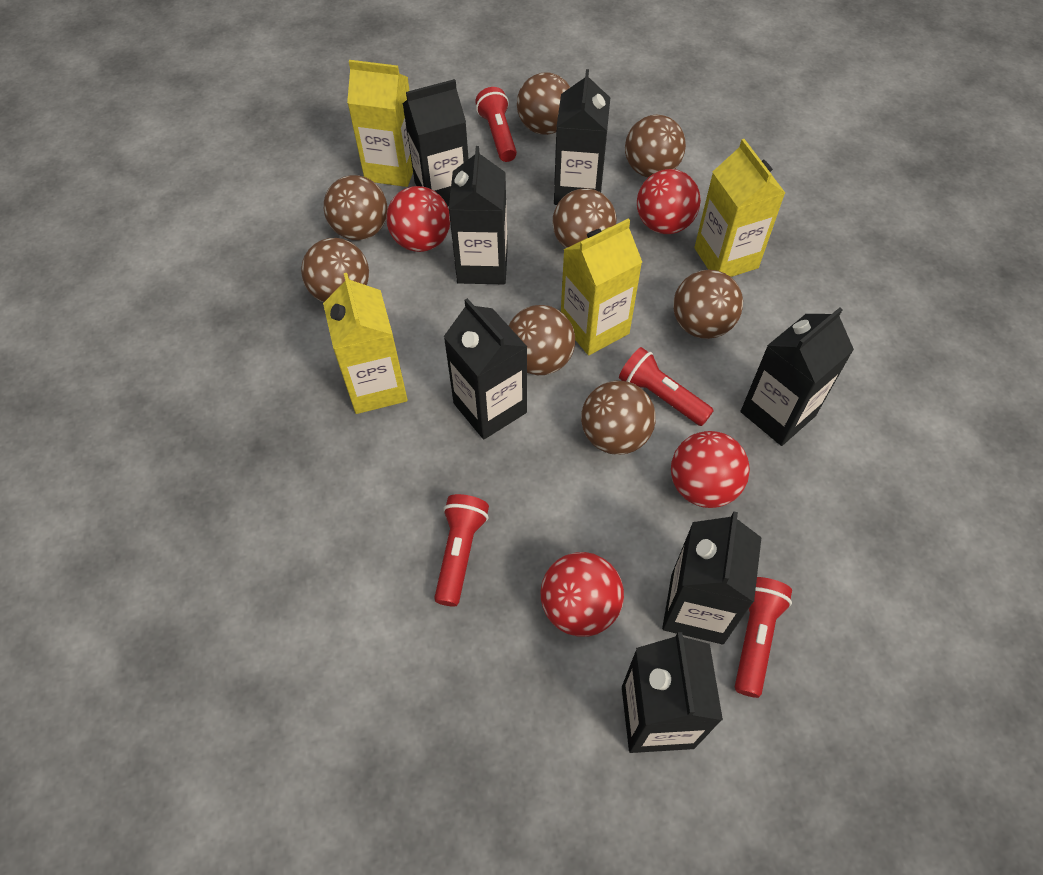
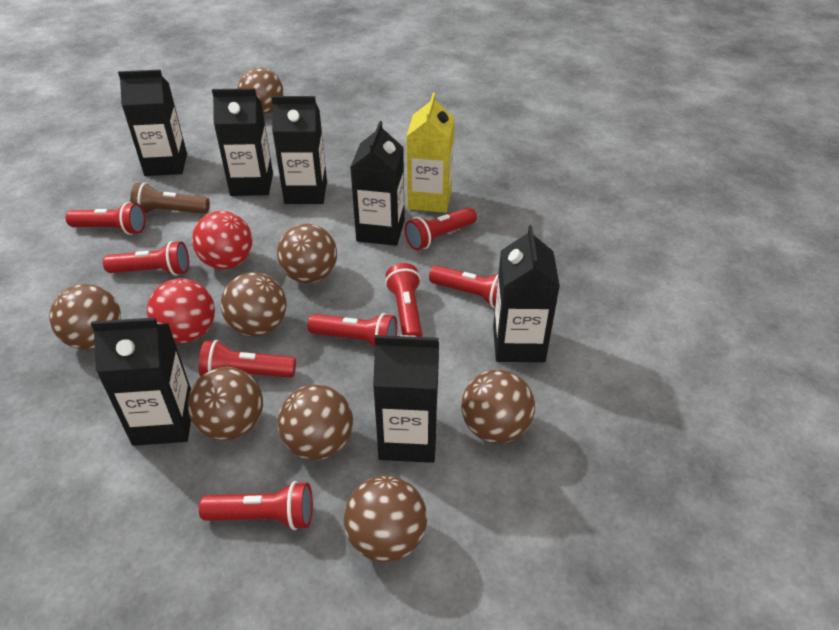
brown flashlight: 0 -> 1
red ball: 4 -> 2
red flashlight: 4 -> 8
yellow carton: 4 -> 1

